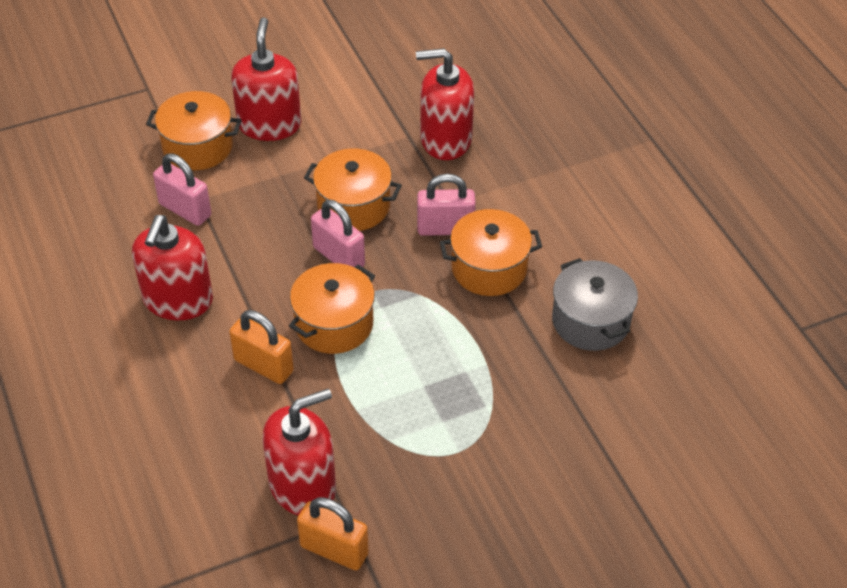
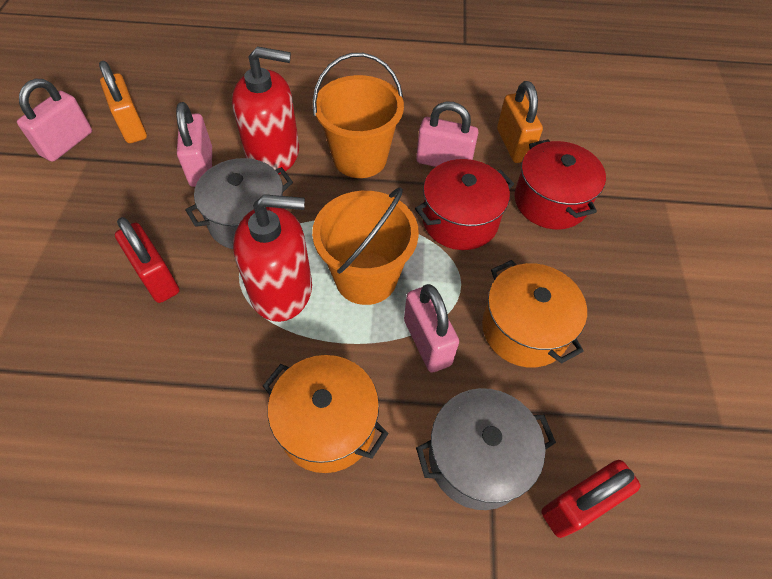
grey pot: 1 -> 2
orange bucket: 0 -> 2
orange pot: 4 -> 2
pink padlock: 3 -> 4
red padlock: 0 -> 2
red pot: 0 -> 2
red soap dispenser: 4 -> 2

